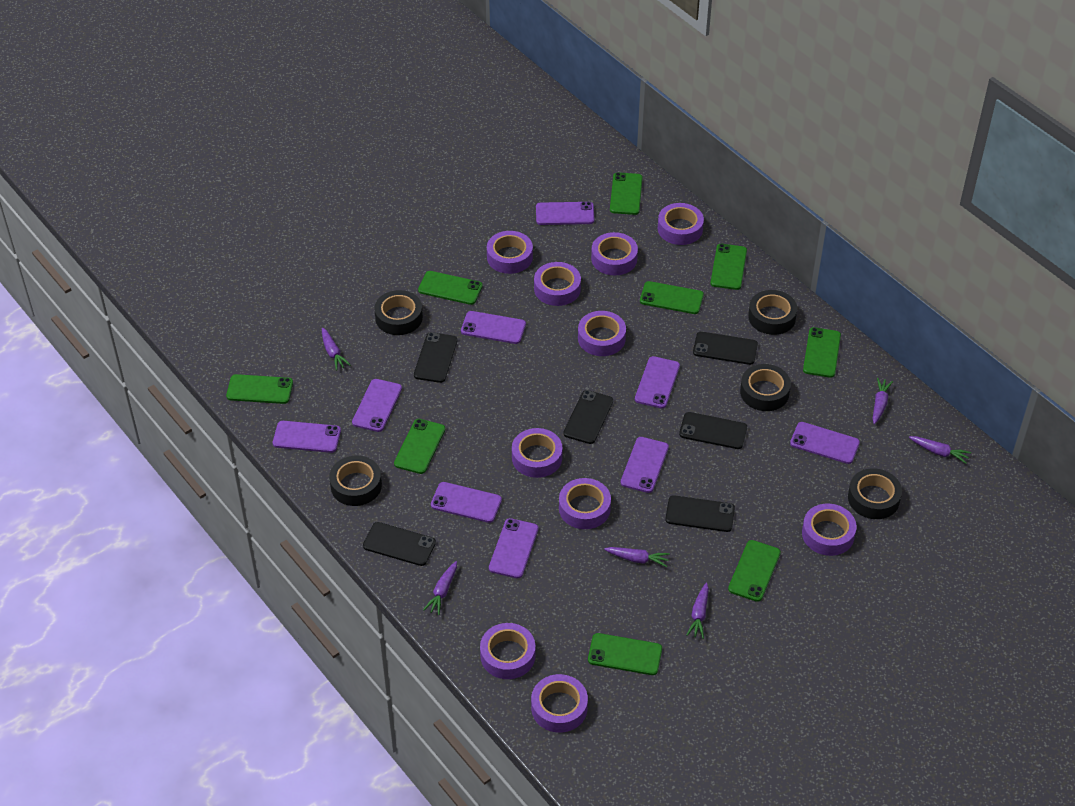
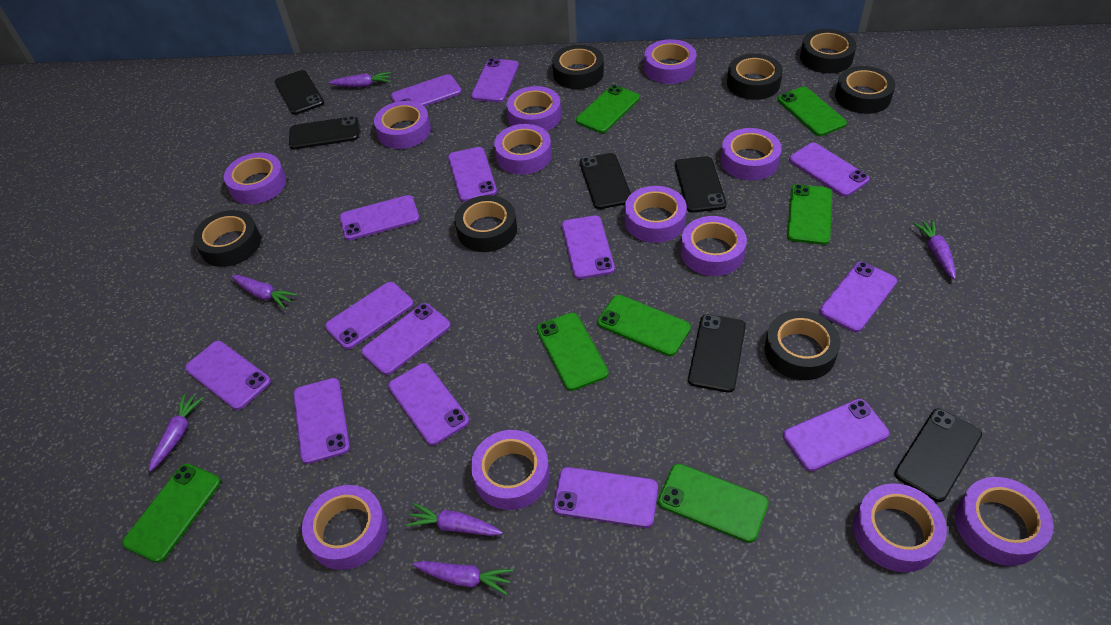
black tape: 5 -> 7
green phone: 9 -> 7
purple phone: 9 -> 14
purple tape: 10 -> 12

